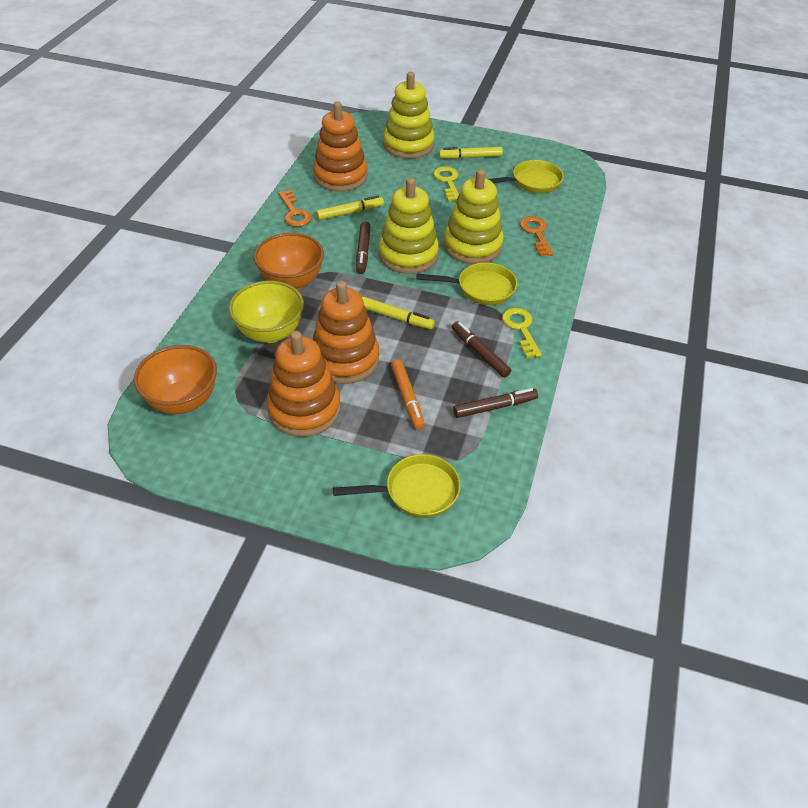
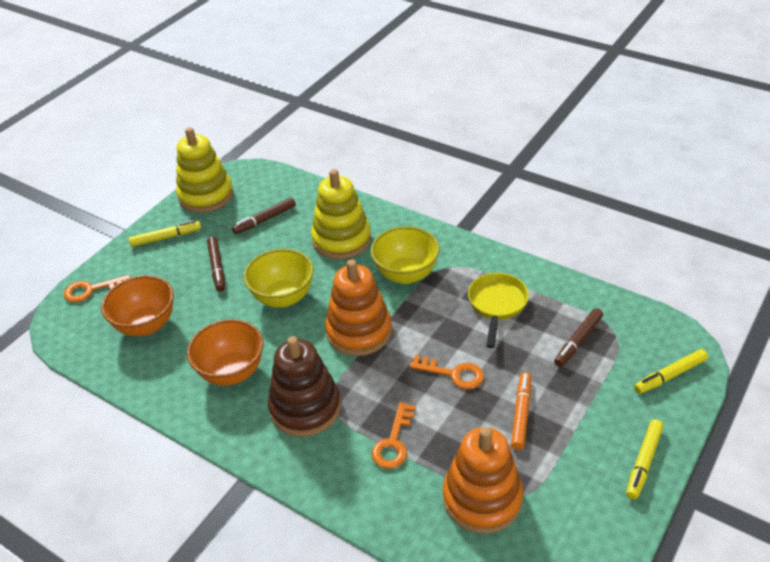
brown stacking toy: 0 -> 1
orange key: 2 -> 3
orange stacking toy: 3 -> 2
yellow bowl: 1 -> 2
yellow key: 2 -> 0
yellow pan: 3 -> 1
yellow stacking toy: 3 -> 2

